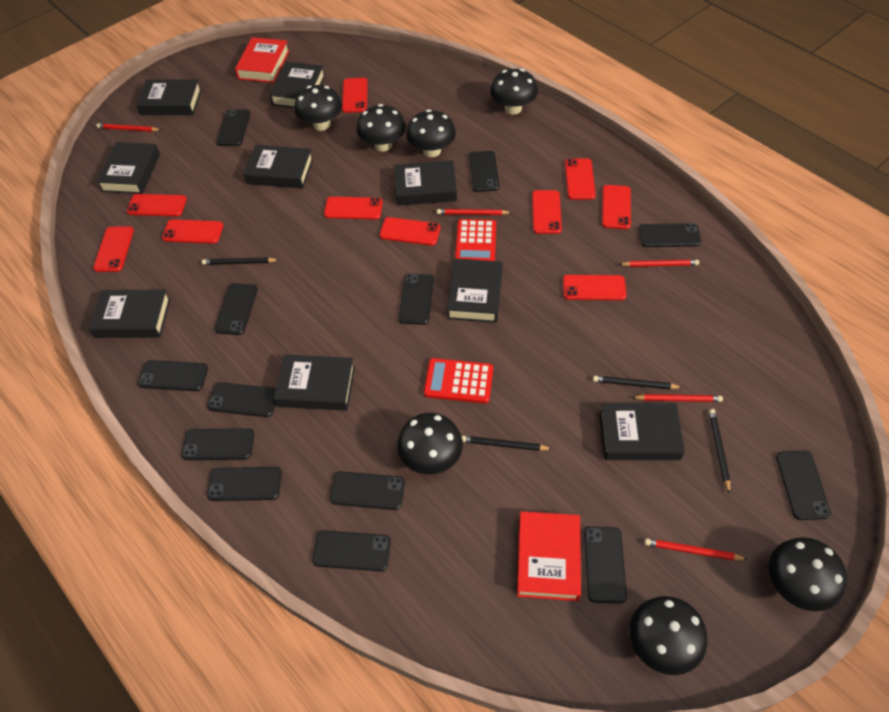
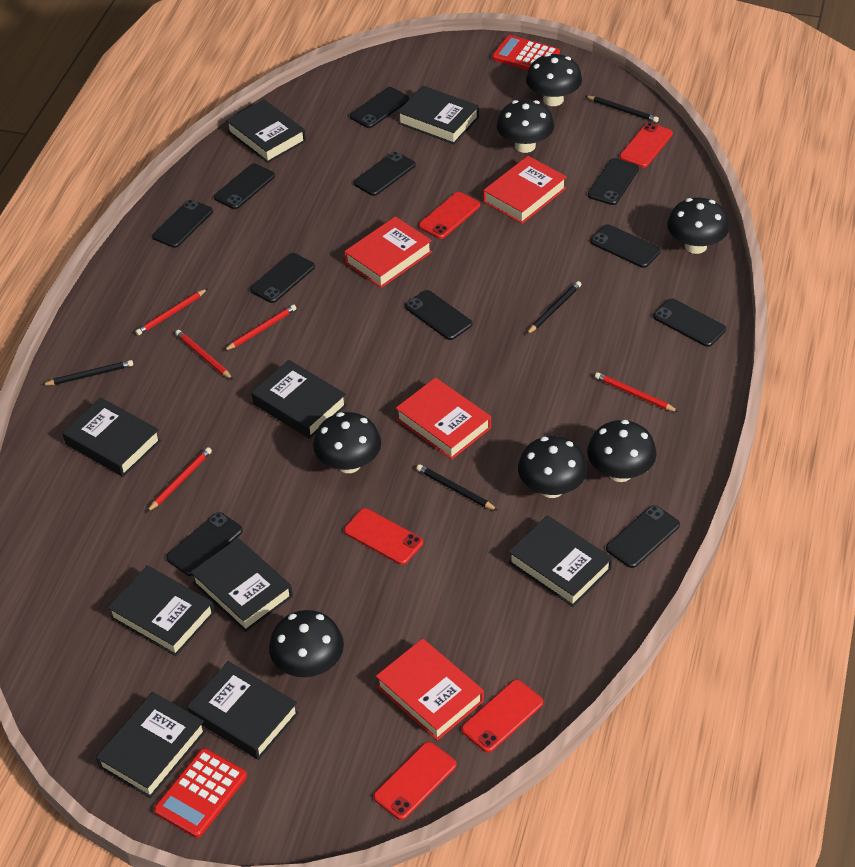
black phone: 13 -> 11
red book: 2 -> 4
red phone: 10 -> 5

